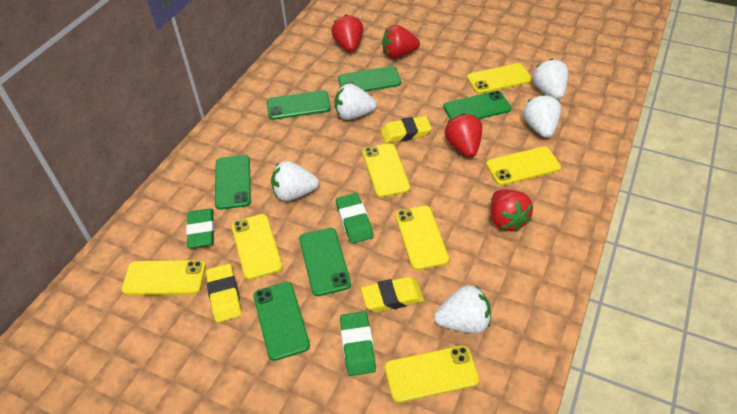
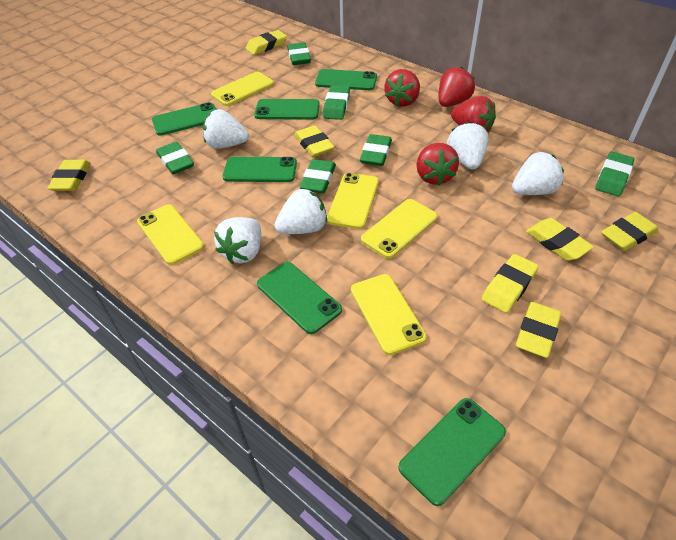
green eraser: 3 -> 6
yellow eraser: 3 -> 7
yellow phone: 7 -> 5

